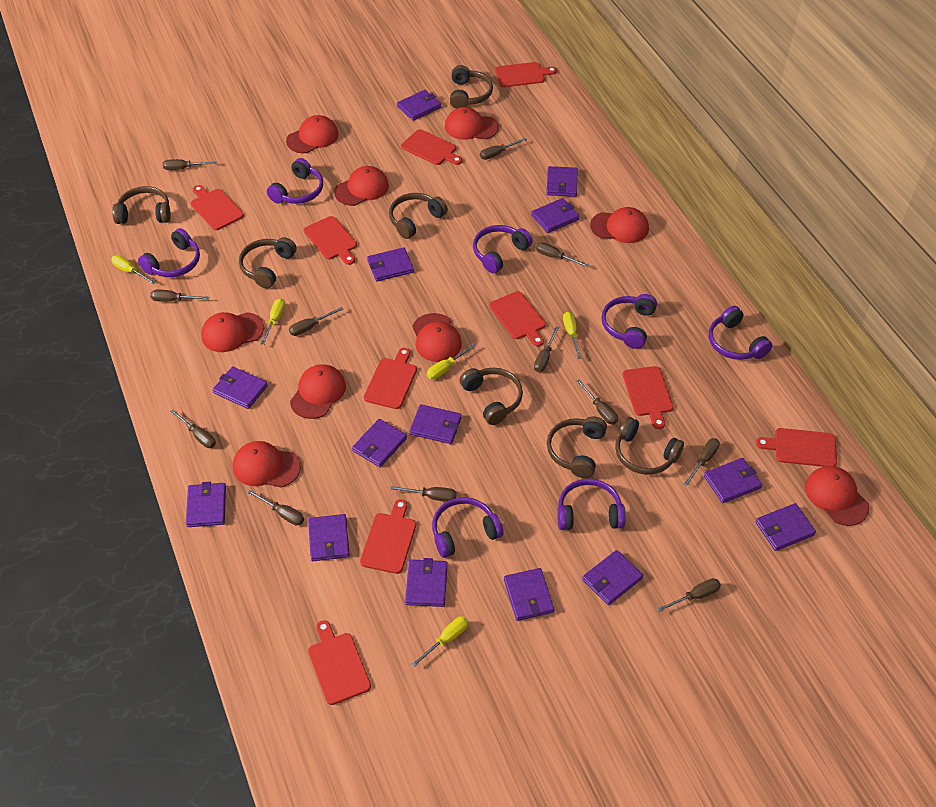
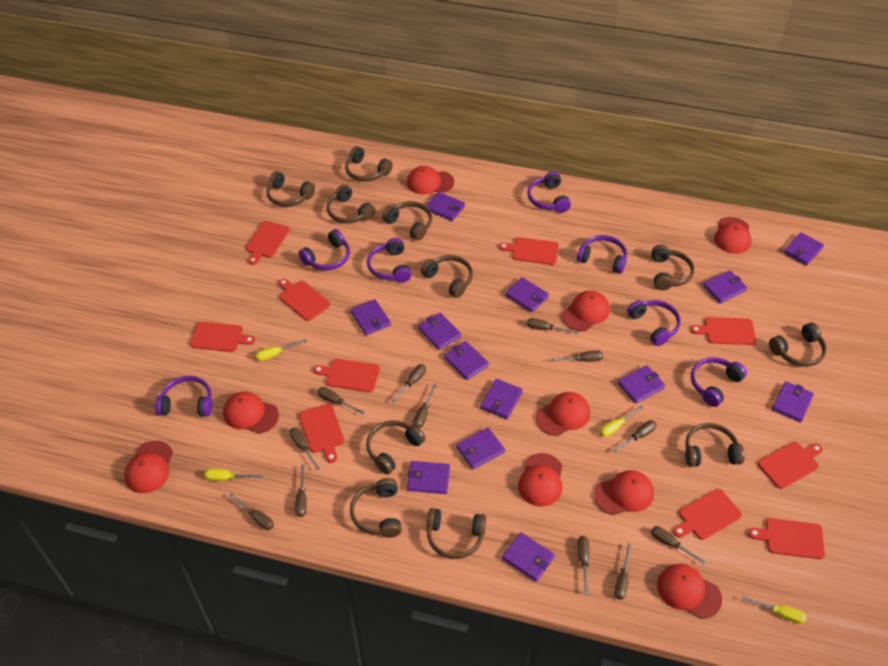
brown headphones: 7 -> 11
purple wallet: 14 -> 13
yellow screwdriver: 5 -> 4

